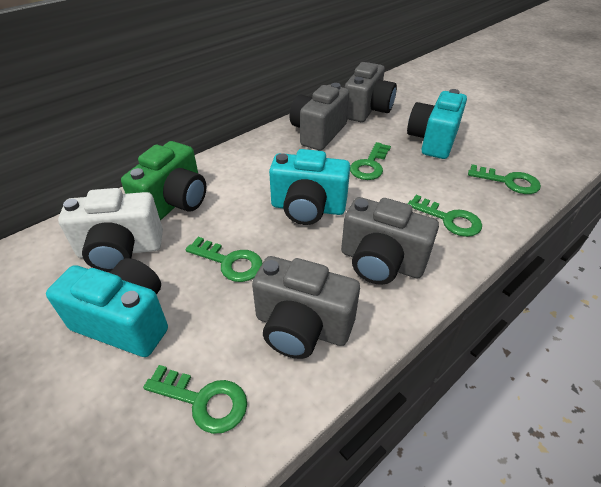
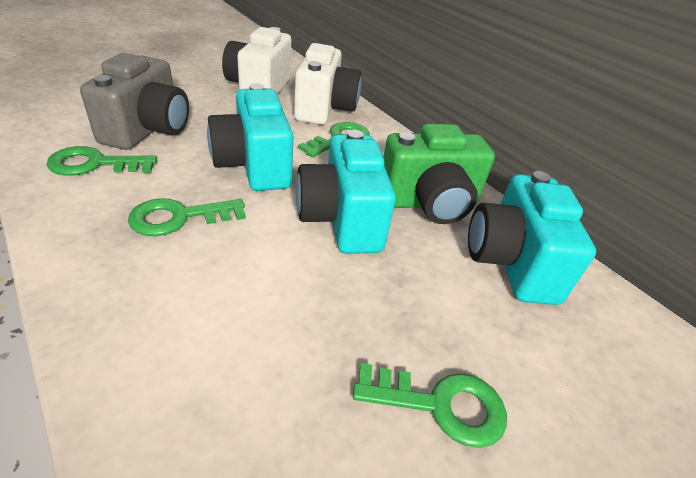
green key: 5 -> 4
grey camera: 4 -> 1
white camera: 1 -> 2

